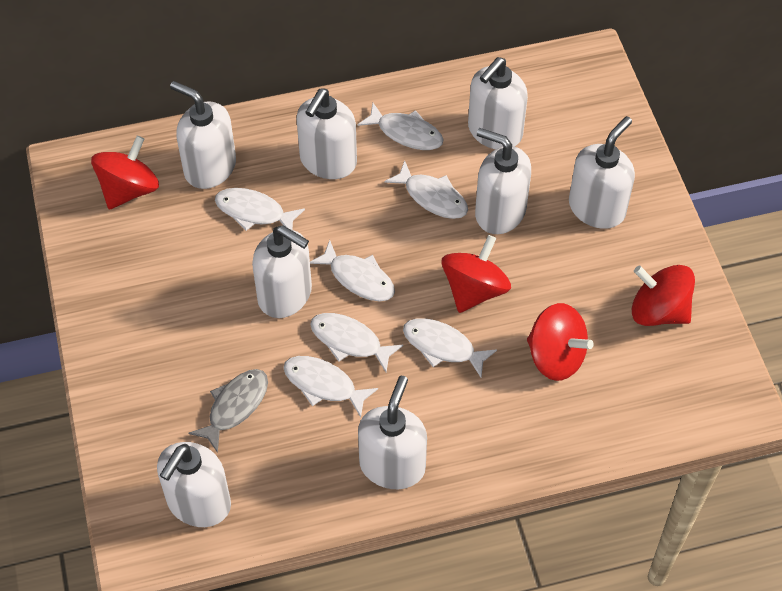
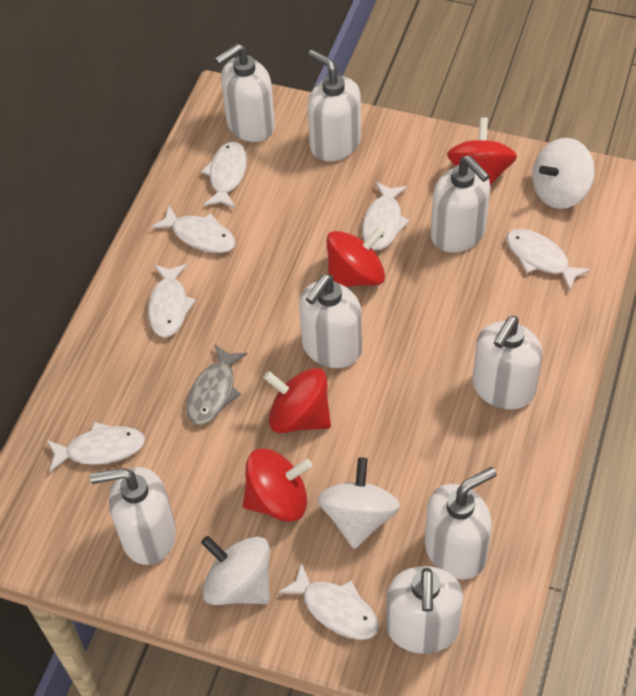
white spinning top: 0 -> 3

